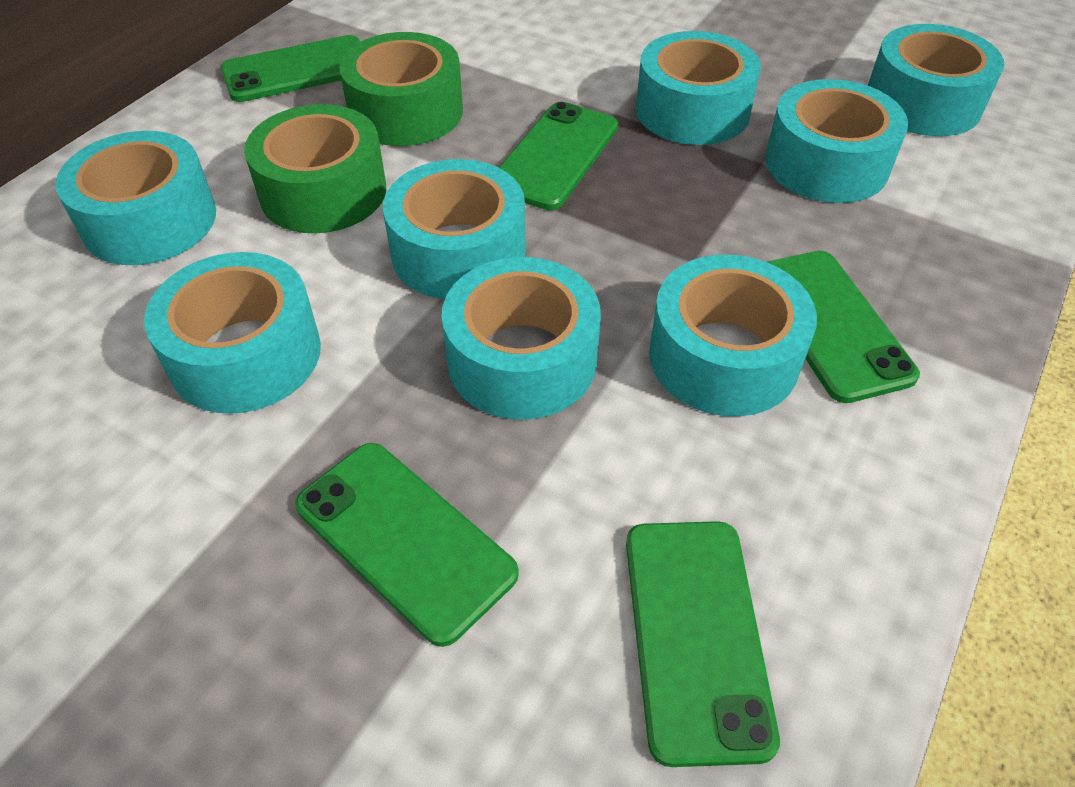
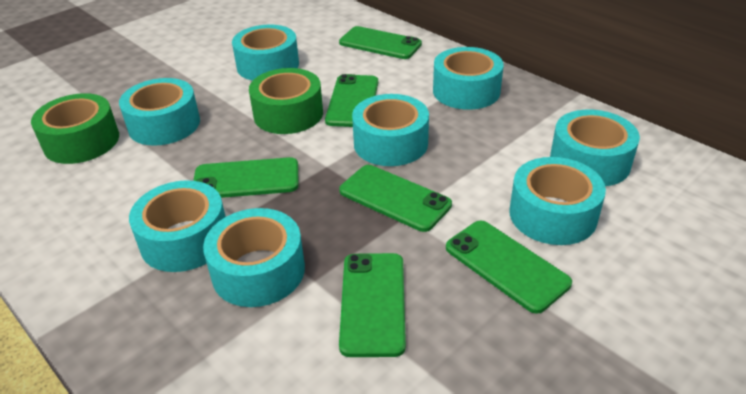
green phone: 5 -> 6

